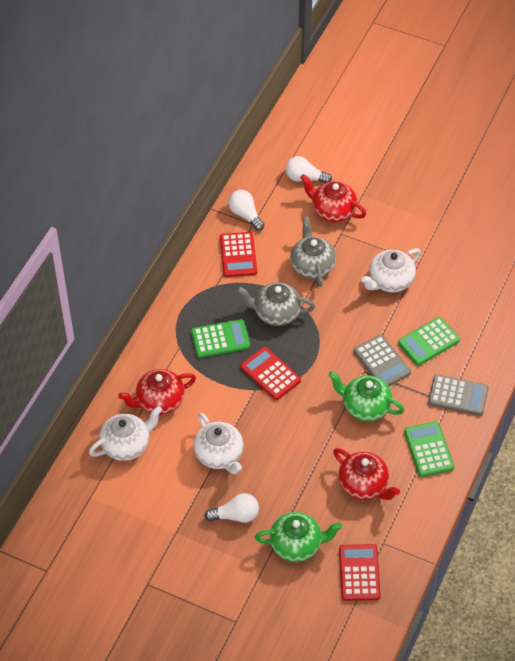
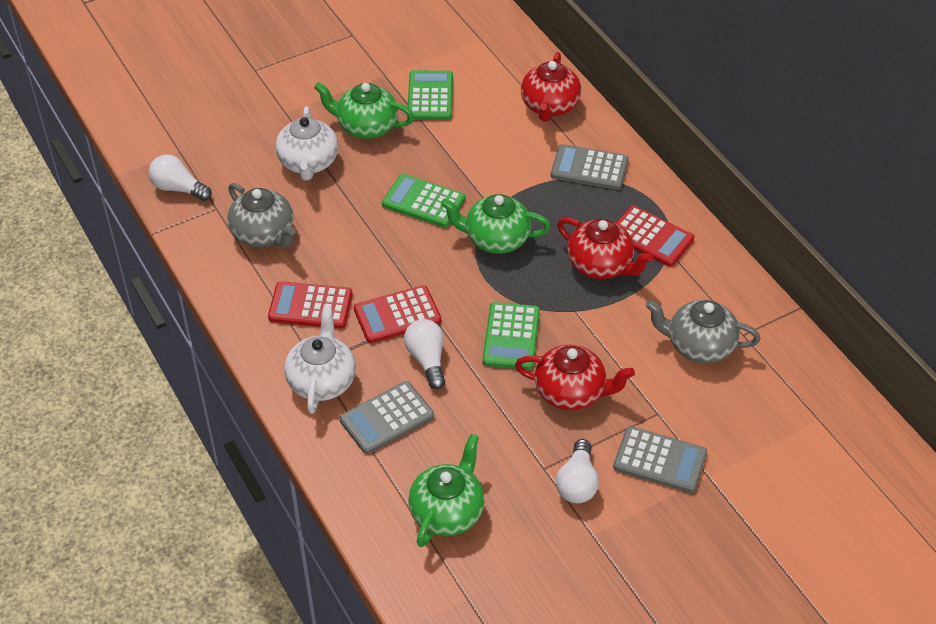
green teapot: 2 -> 3
grey calculator: 2 -> 3
white teapot: 3 -> 2

